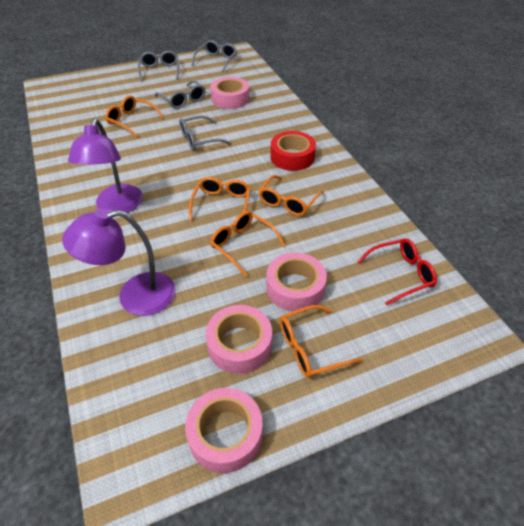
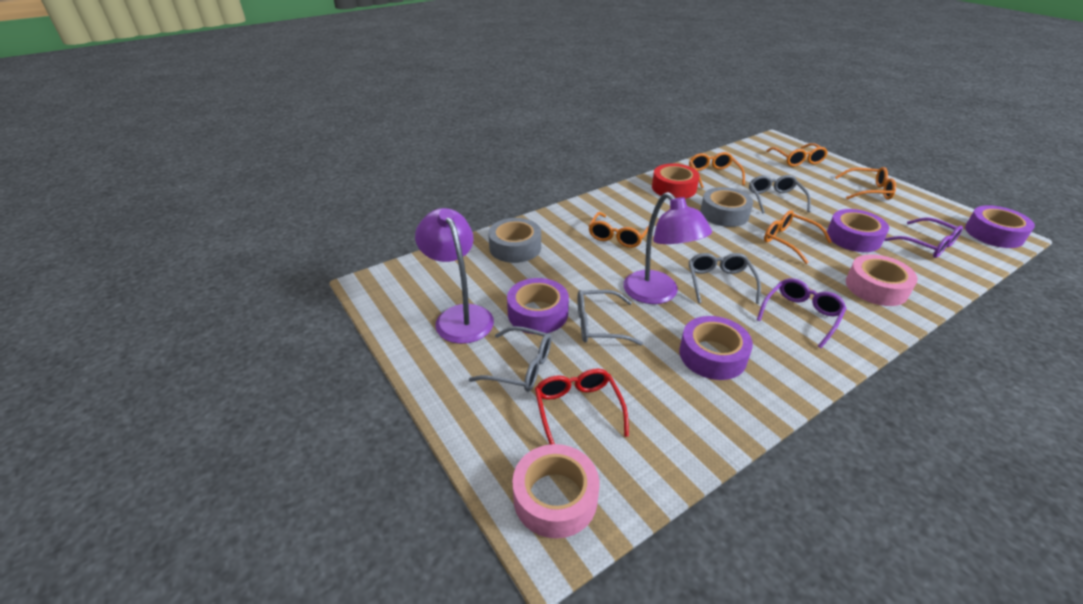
grey tape: 0 -> 2
pink tape: 4 -> 2
purple glasses: 0 -> 2
purple tape: 0 -> 4

